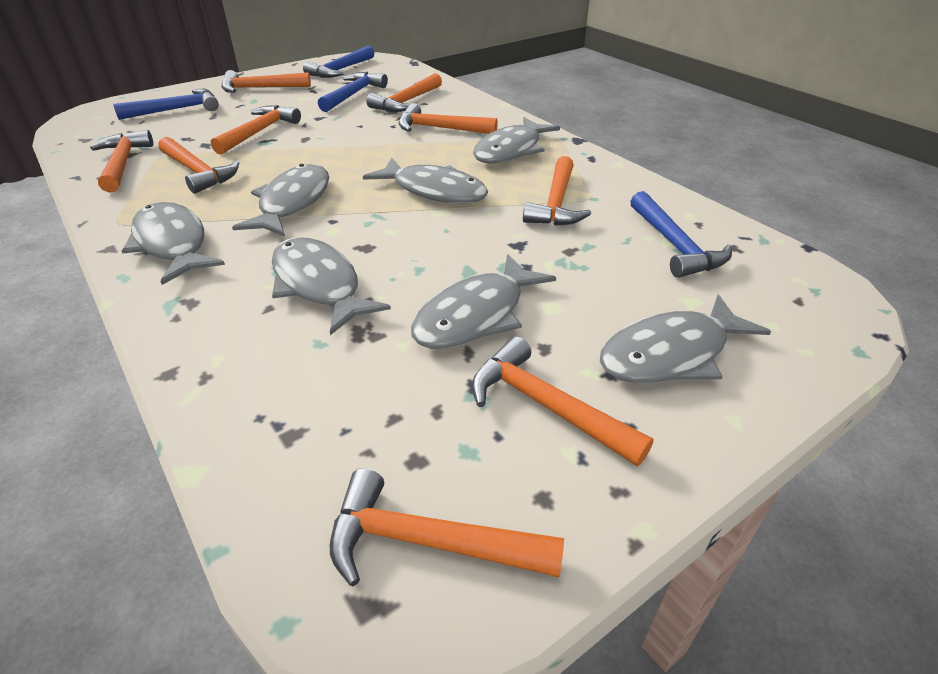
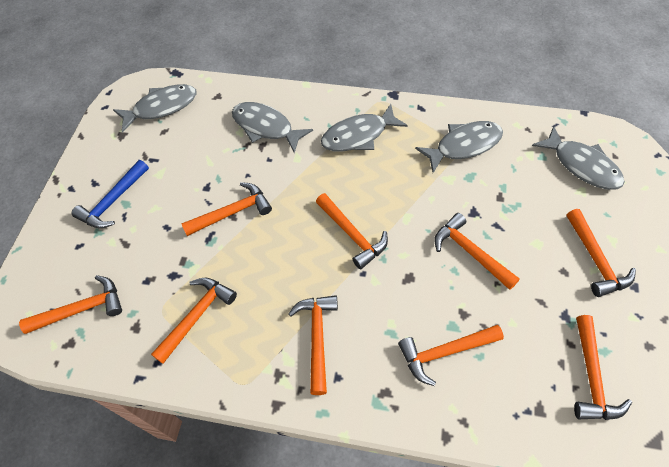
blue hammer: 4 -> 1
grey fish: 7 -> 5

